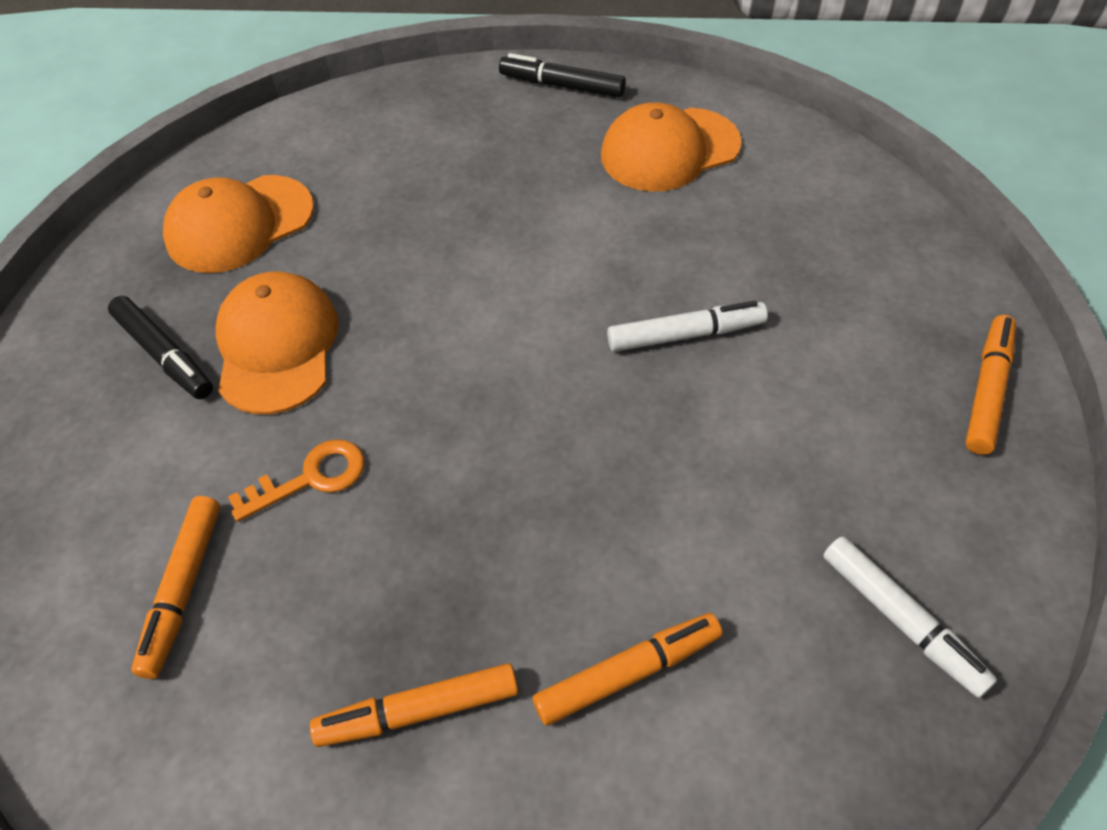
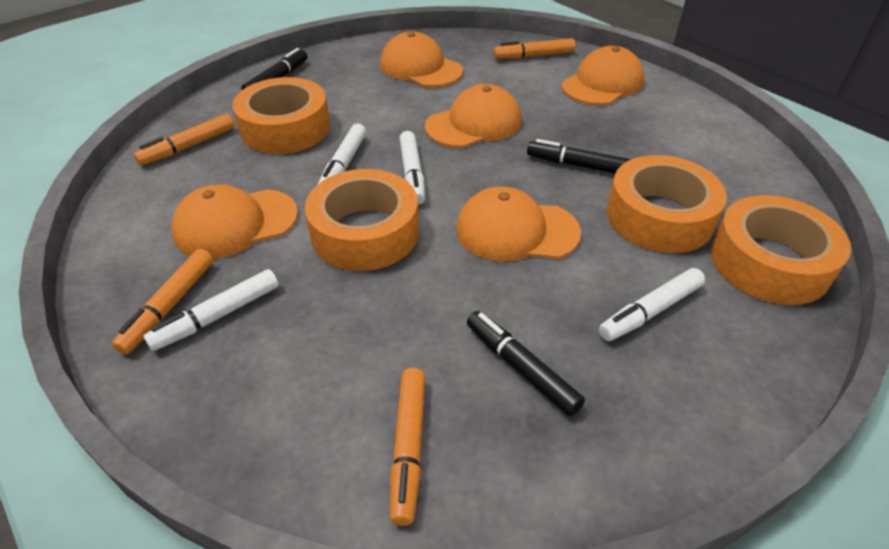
black marker: 2 -> 3
orange cap: 3 -> 5
orange key: 1 -> 0
orange tape: 0 -> 4
white marker: 2 -> 4

